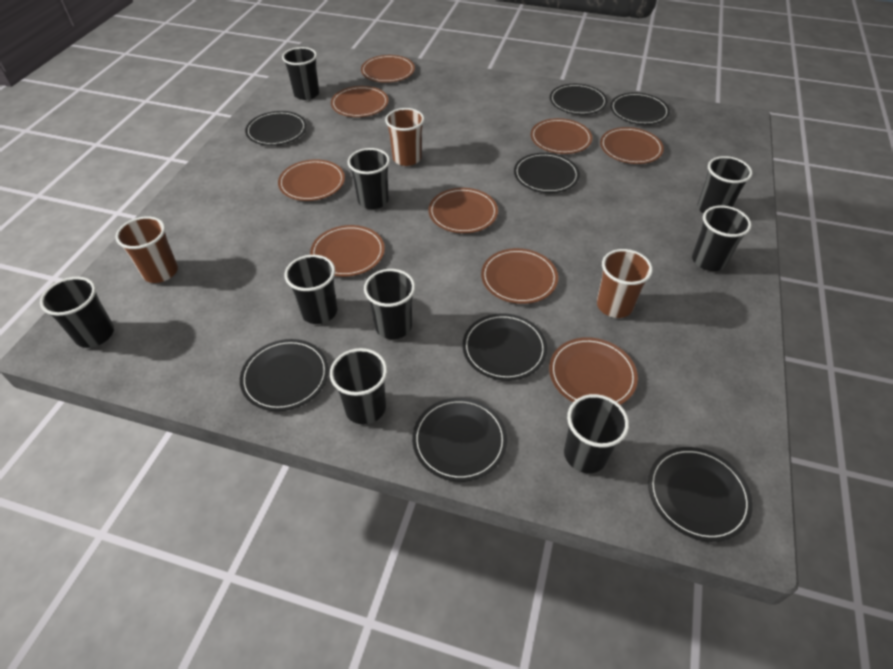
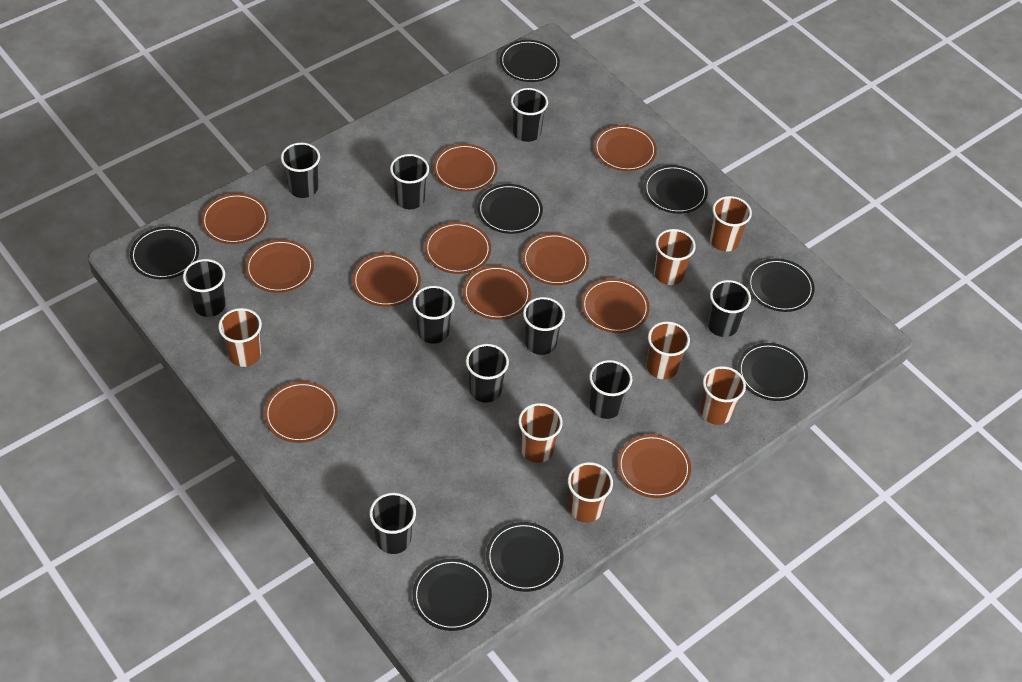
black cup: 9 -> 10
brown cup: 3 -> 7
brown plate: 9 -> 11

